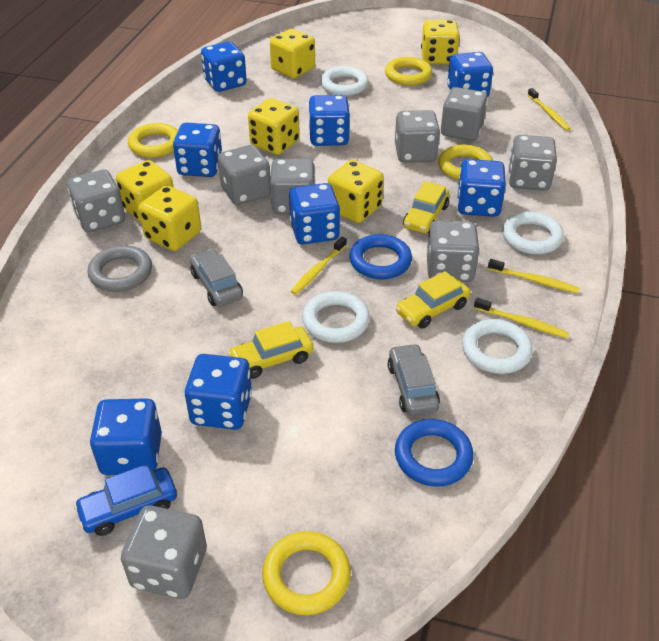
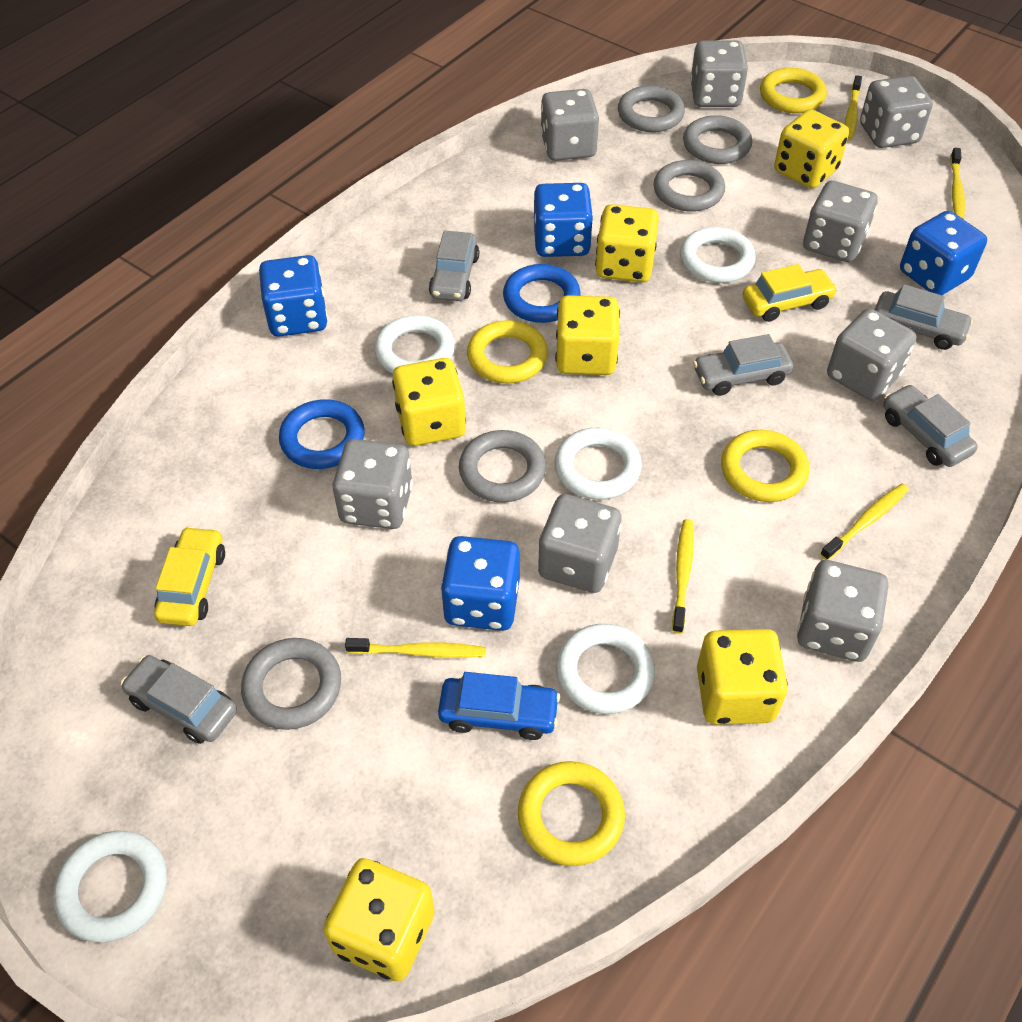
blue dice: 8 -> 4
grey car: 2 -> 5
grey ring: 1 -> 5
white ring: 4 -> 5
yellow car: 3 -> 2
yellow toothbrush: 4 -> 5

